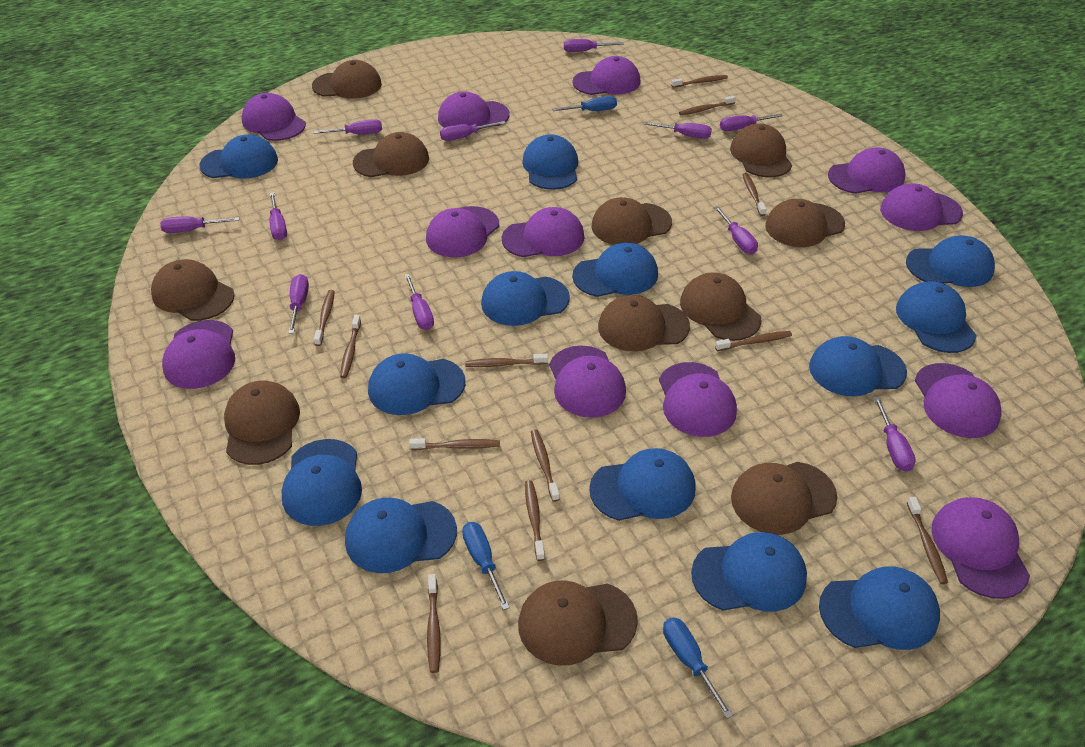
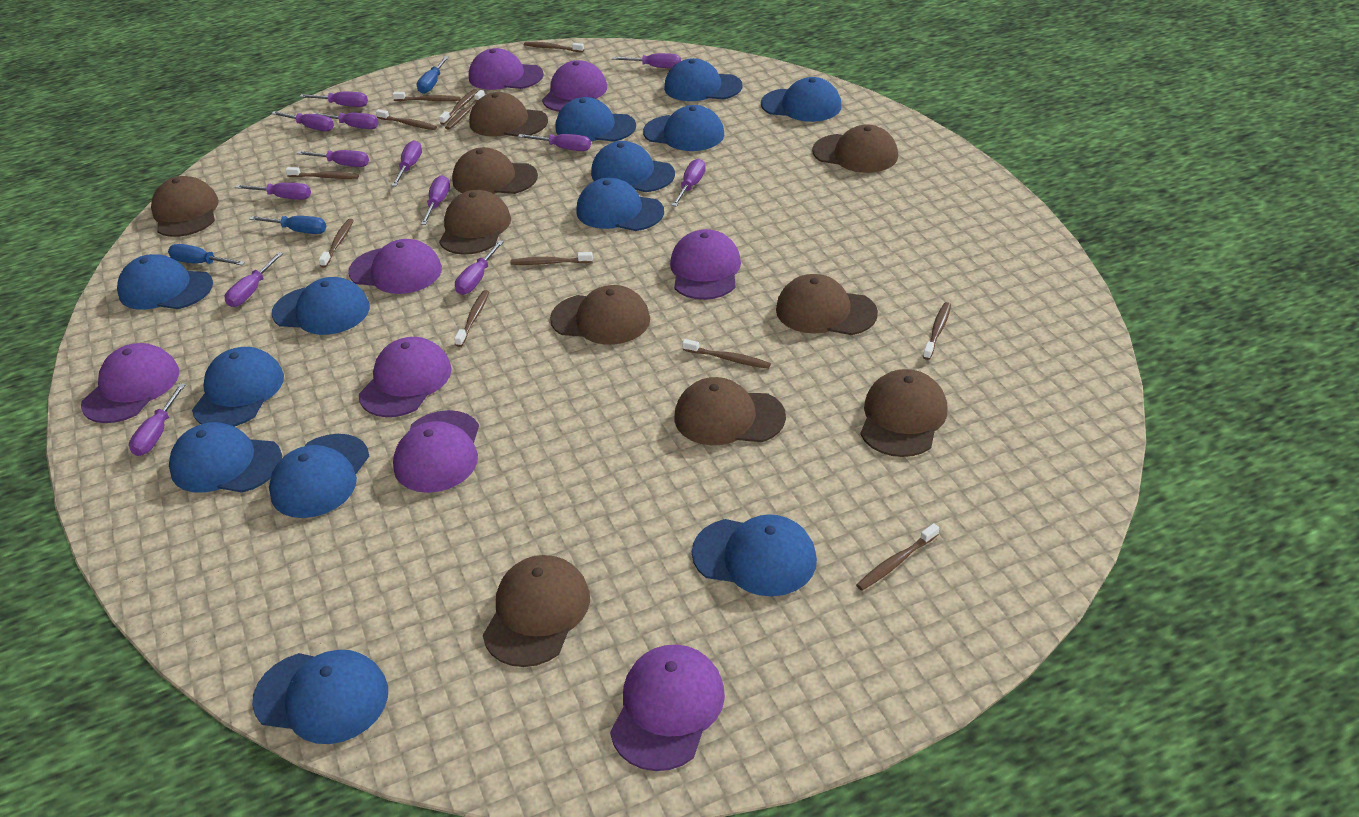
brown cap: 11 -> 10
purple cap: 12 -> 8
purple screwdriver: 11 -> 13

